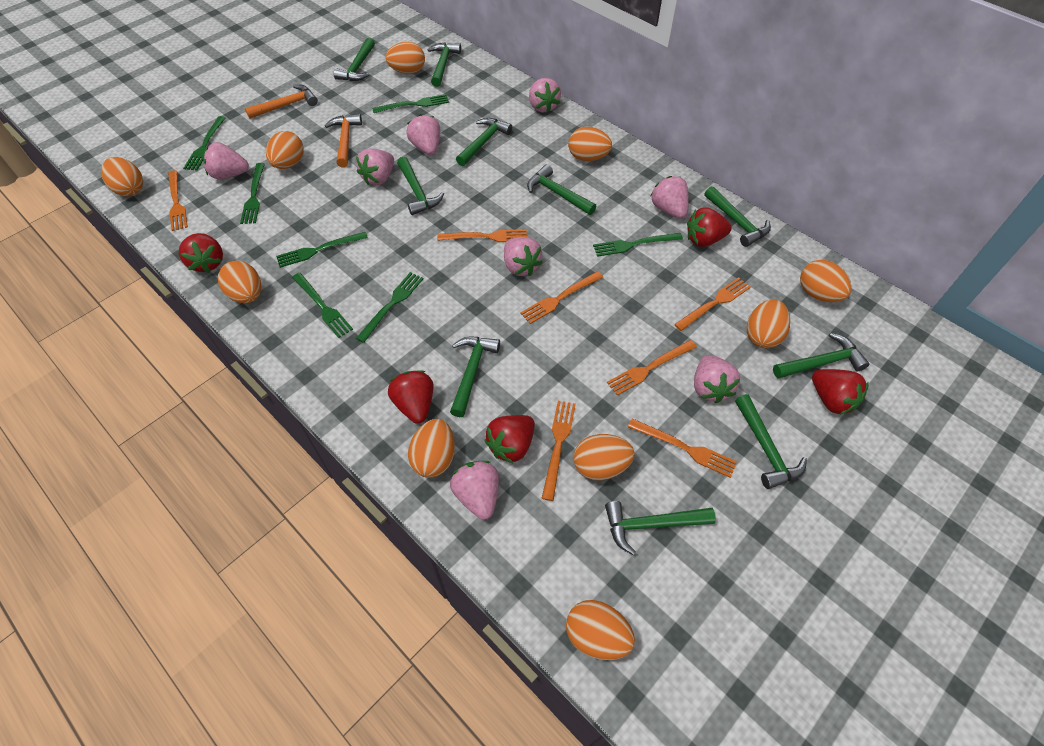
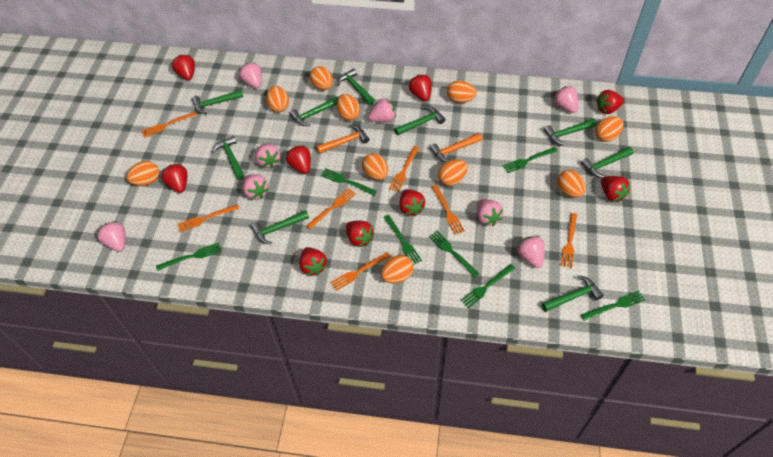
green hammer: 10 -> 9
red strawberry: 5 -> 9

